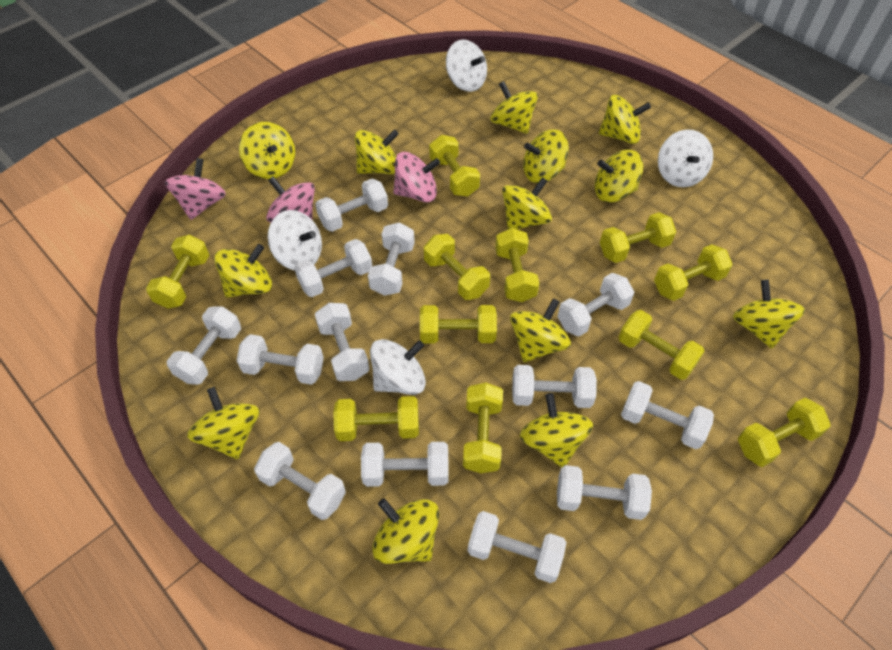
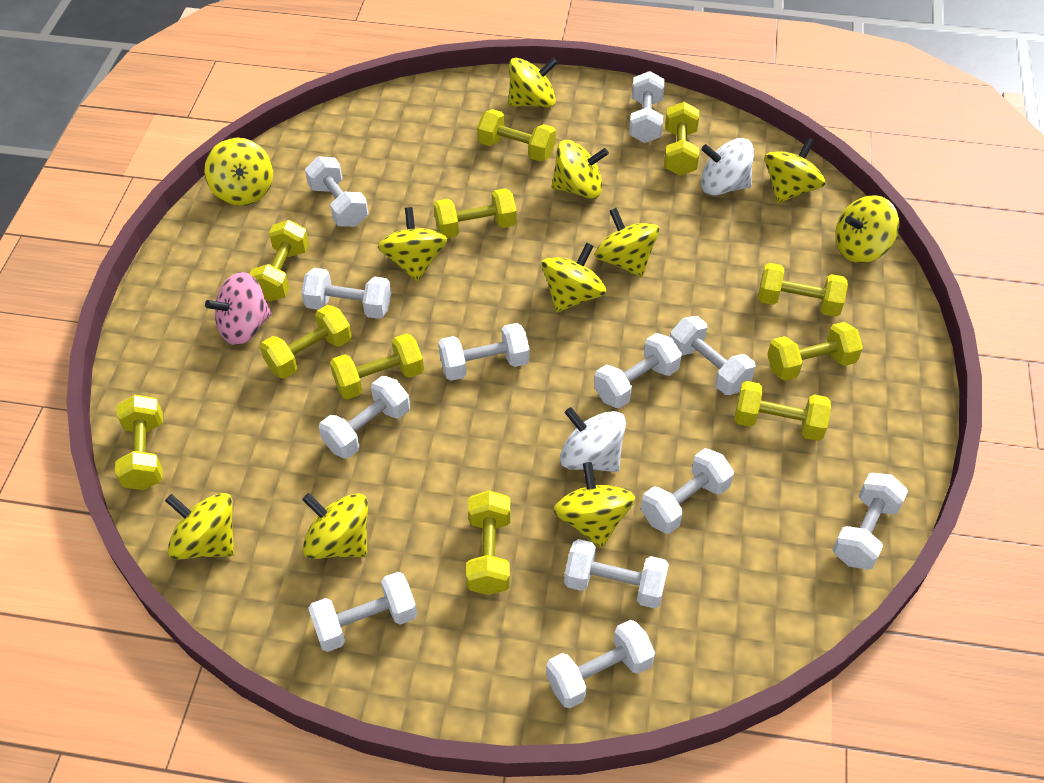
pink spinning top: 3 -> 1
white dumbbell: 13 -> 12
white spinning top: 4 -> 2
yellow spinning top: 13 -> 11

